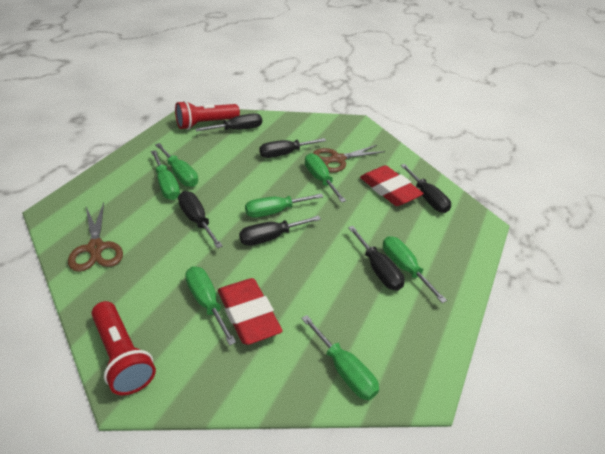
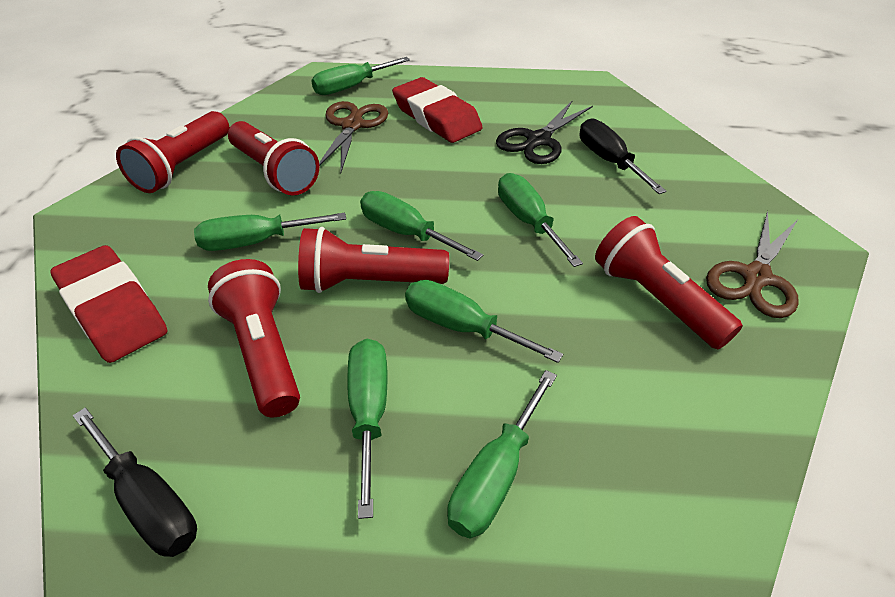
black scissors: 0 -> 1
black screwdriver: 6 -> 2
red flashlight: 2 -> 5

